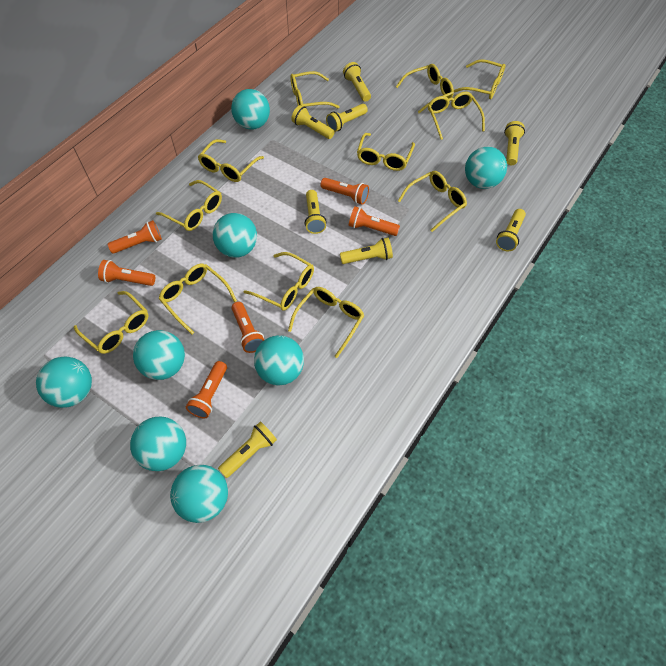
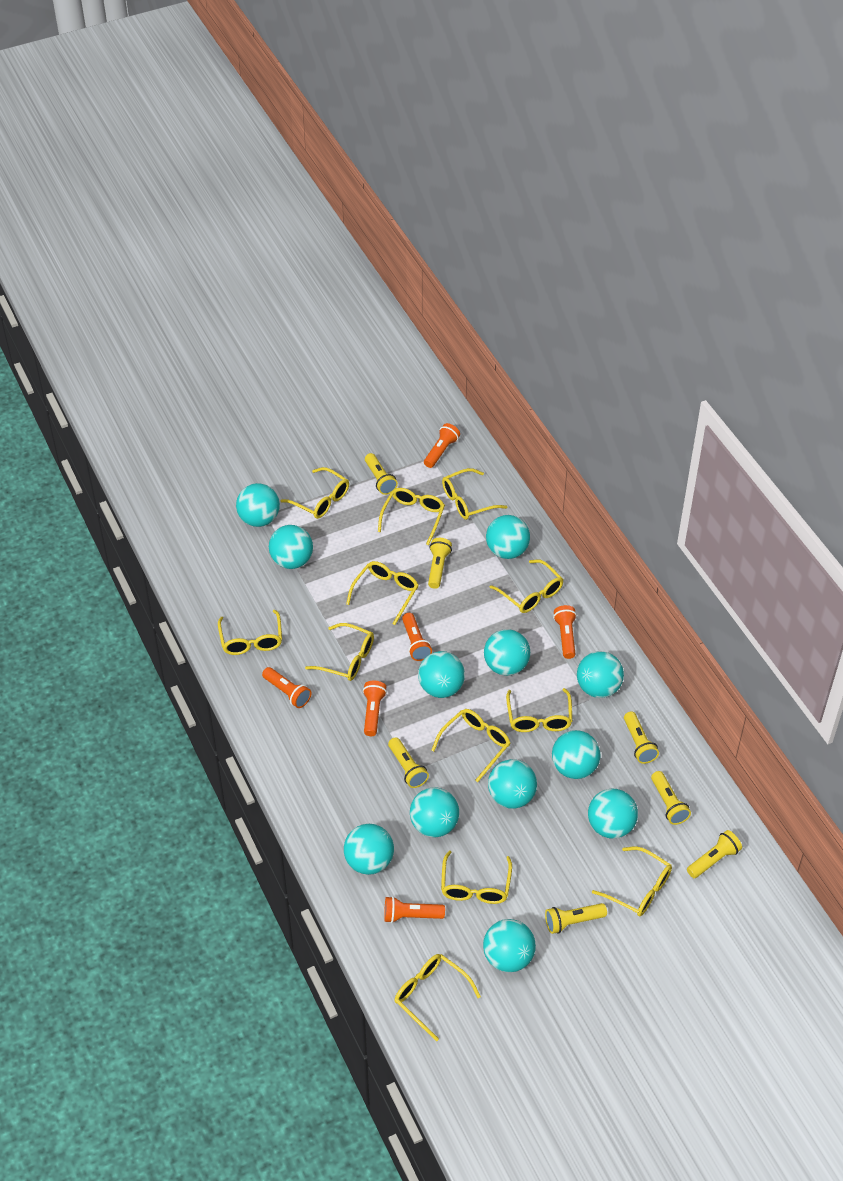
turquoise ball: 8 -> 12
yellow flashlight: 8 -> 7

